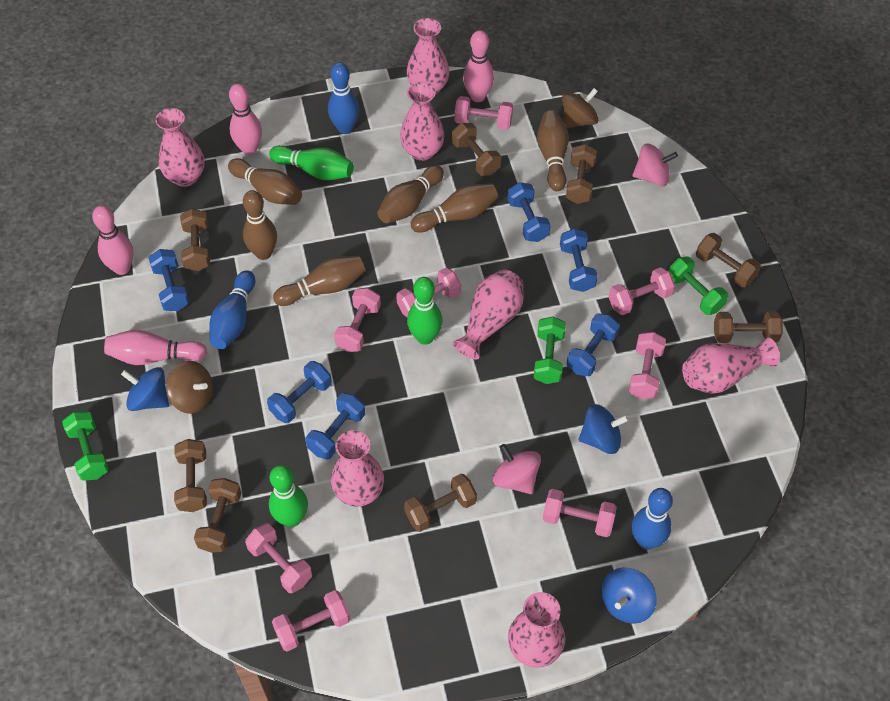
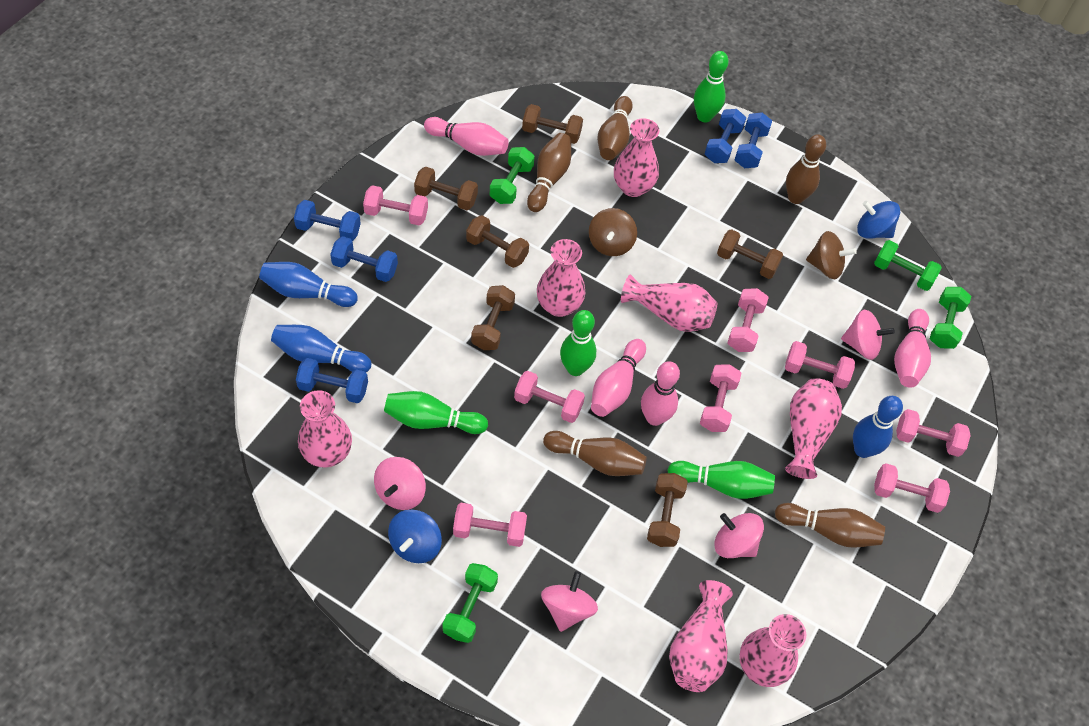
blue dumbbell: 6 -> 5
blue spinning top: 3 -> 2
brown bowling pin: 6 -> 5
brown dumbbell: 8 -> 6
green bowling pin: 3 -> 4
green dumbbell: 3 -> 4
pink spinning top: 2 -> 4

